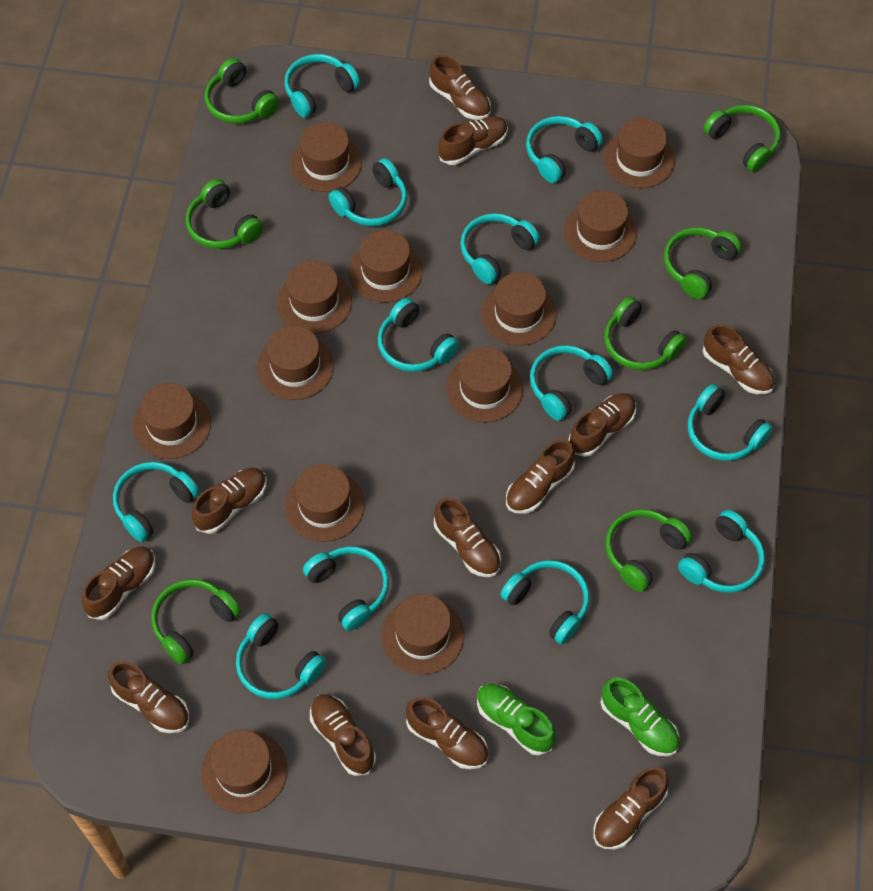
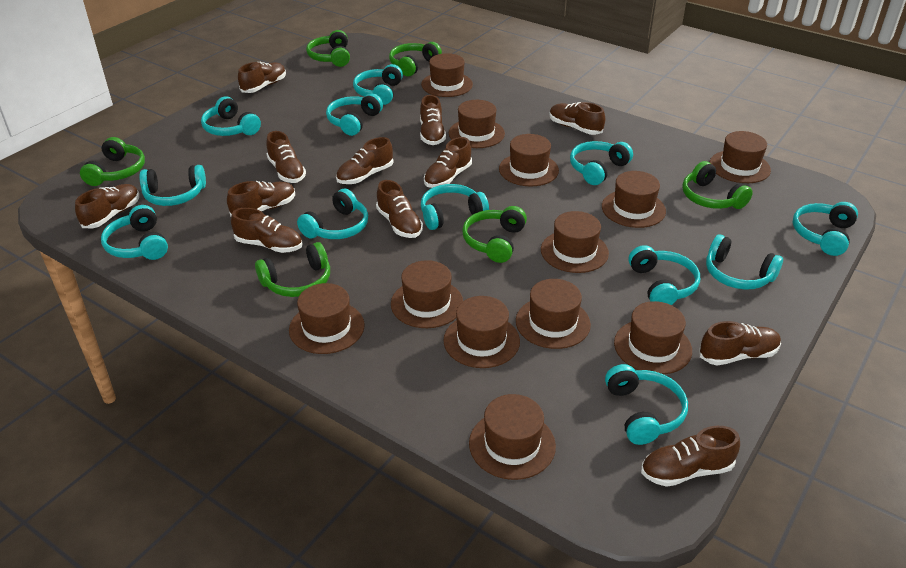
green headphones: 7 -> 6
green shoe: 2 -> 0

